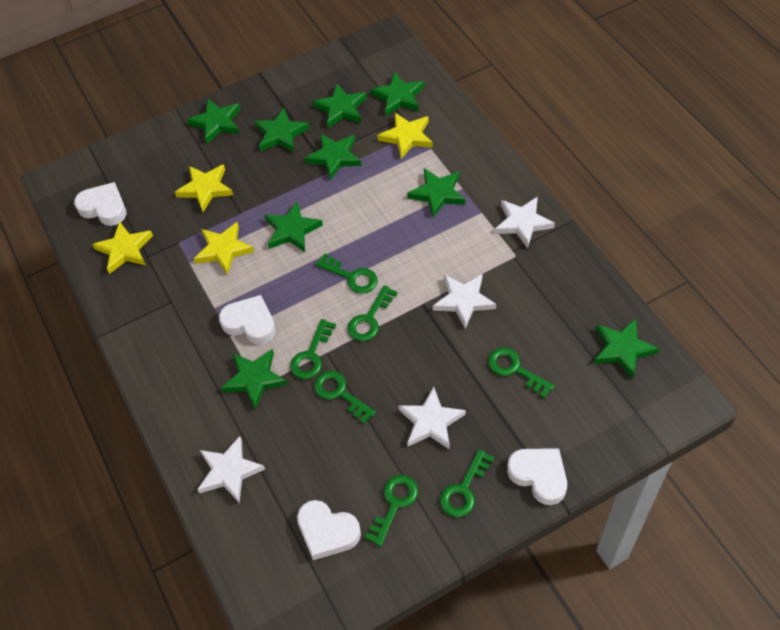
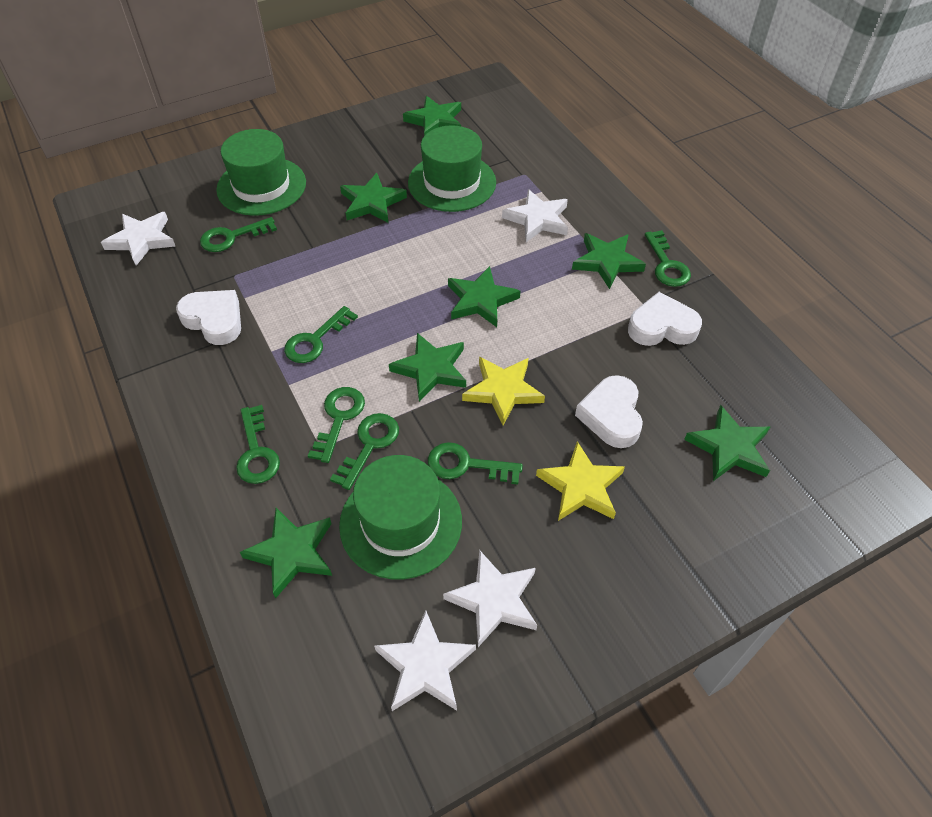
green hat: 0 -> 3
green star: 9 -> 7
white heart: 4 -> 3
yellow star: 4 -> 2

